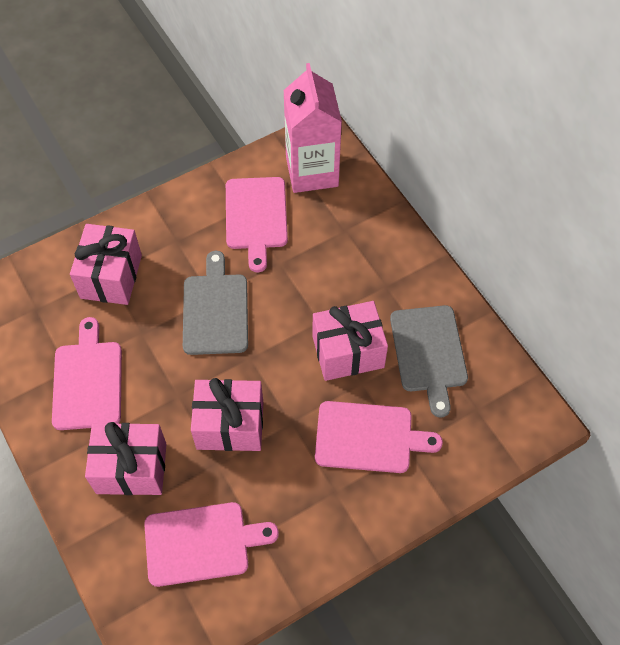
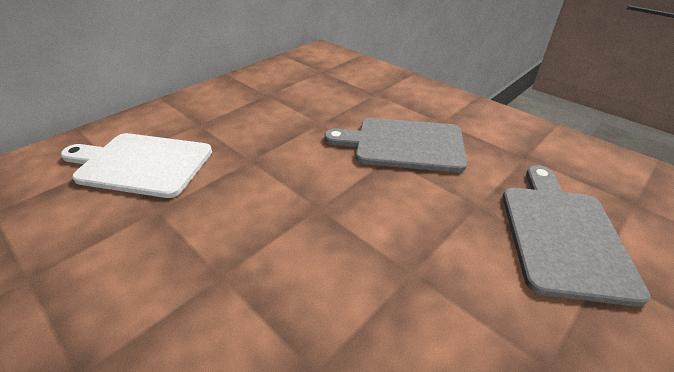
pink carton: 1 -> 0
pink cutting board: 4 -> 0
pink gift: 4 -> 0
white cutting board: 0 -> 1

